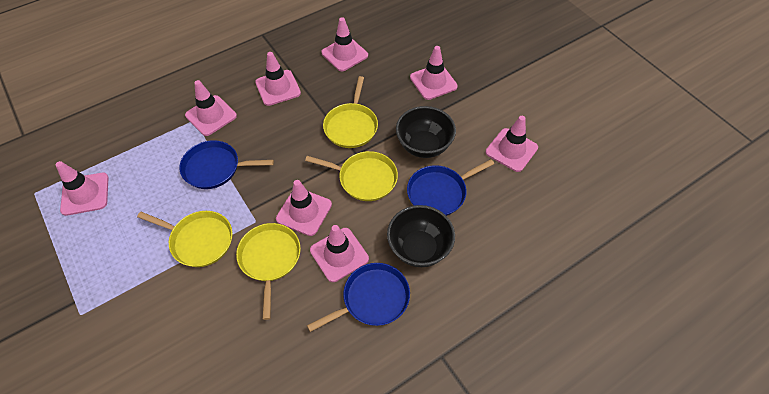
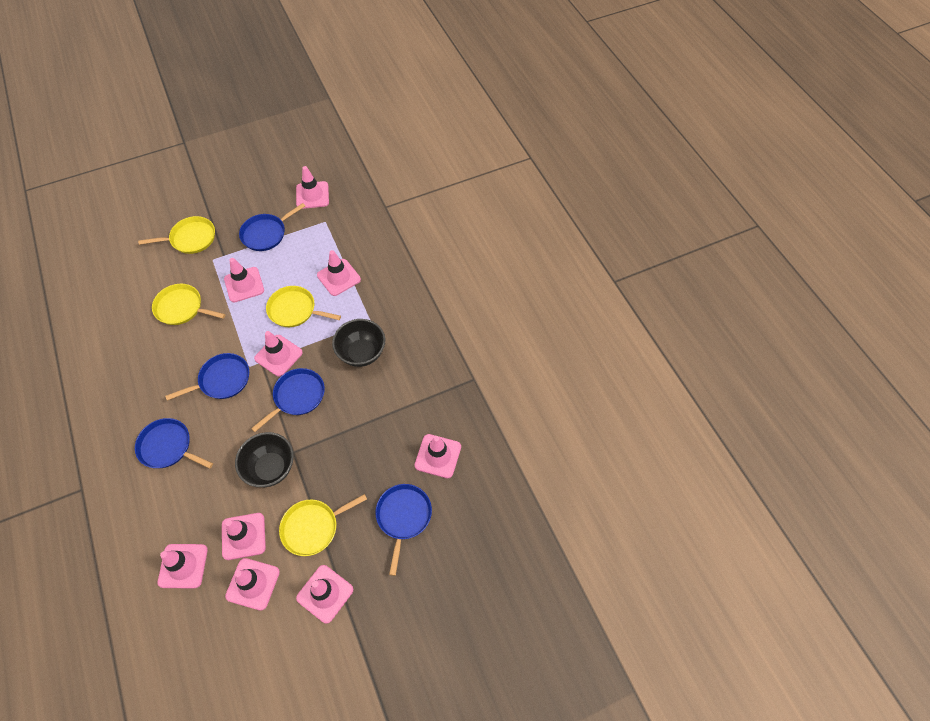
blue pan: 3 -> 5
pink traffic cone: 8 -> 9

